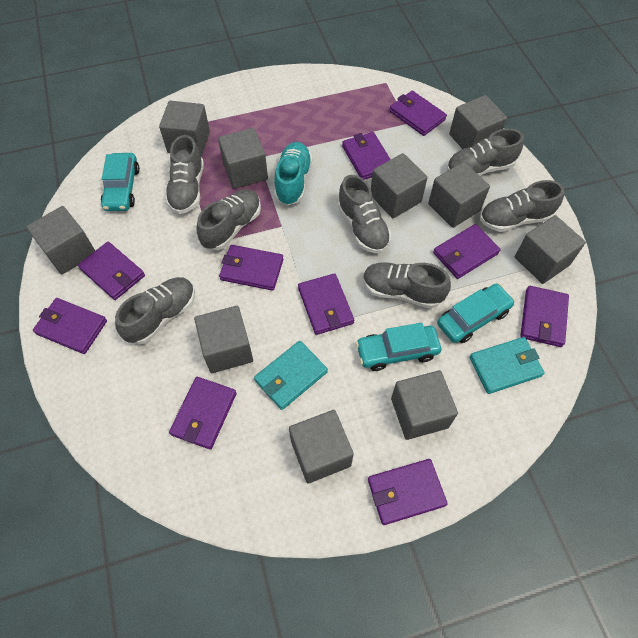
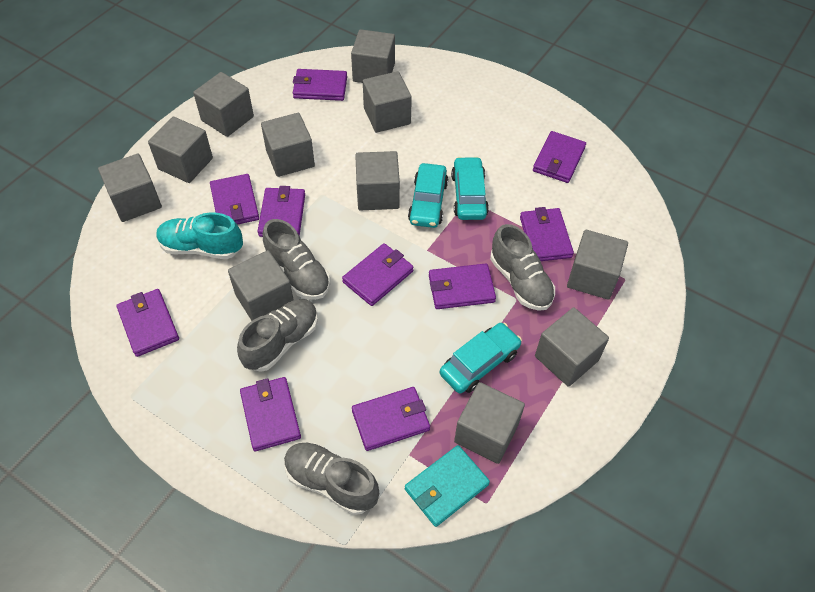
grey cube: 10 -> 11
grey shoe: 7 -> 4
turquoise wallet: 2 -> 1

